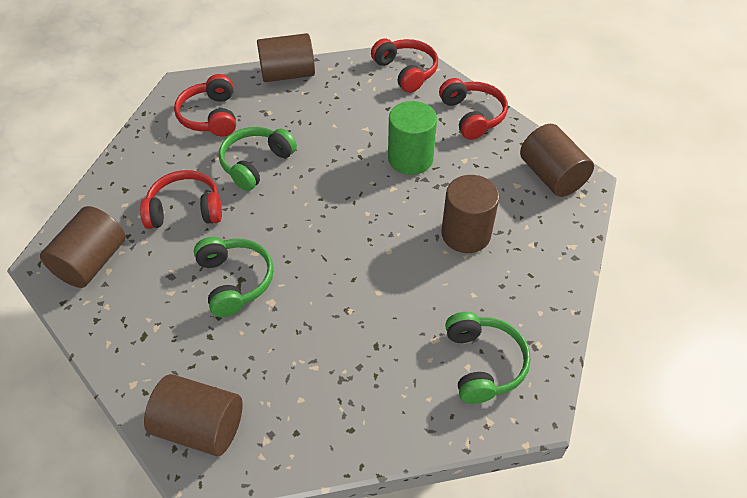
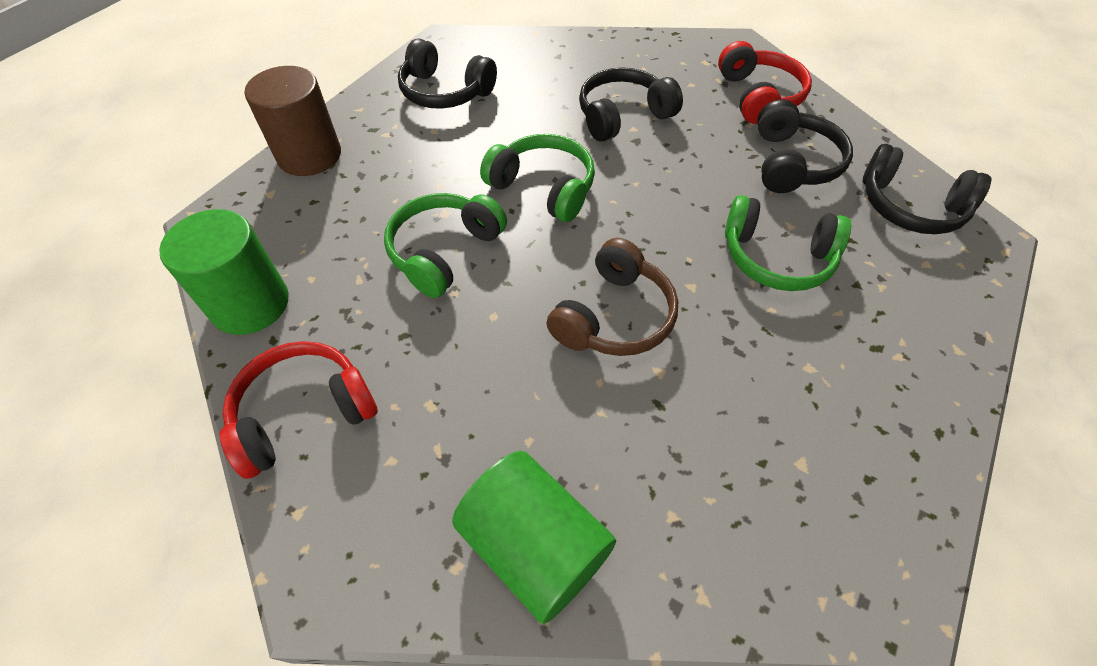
black headphones: 0 -> 4
brown cylinder: 5 -> 1
brown headphones: 0 -> 1
green cylinder: 1 -> 2
red headphones: 4 -> 2

